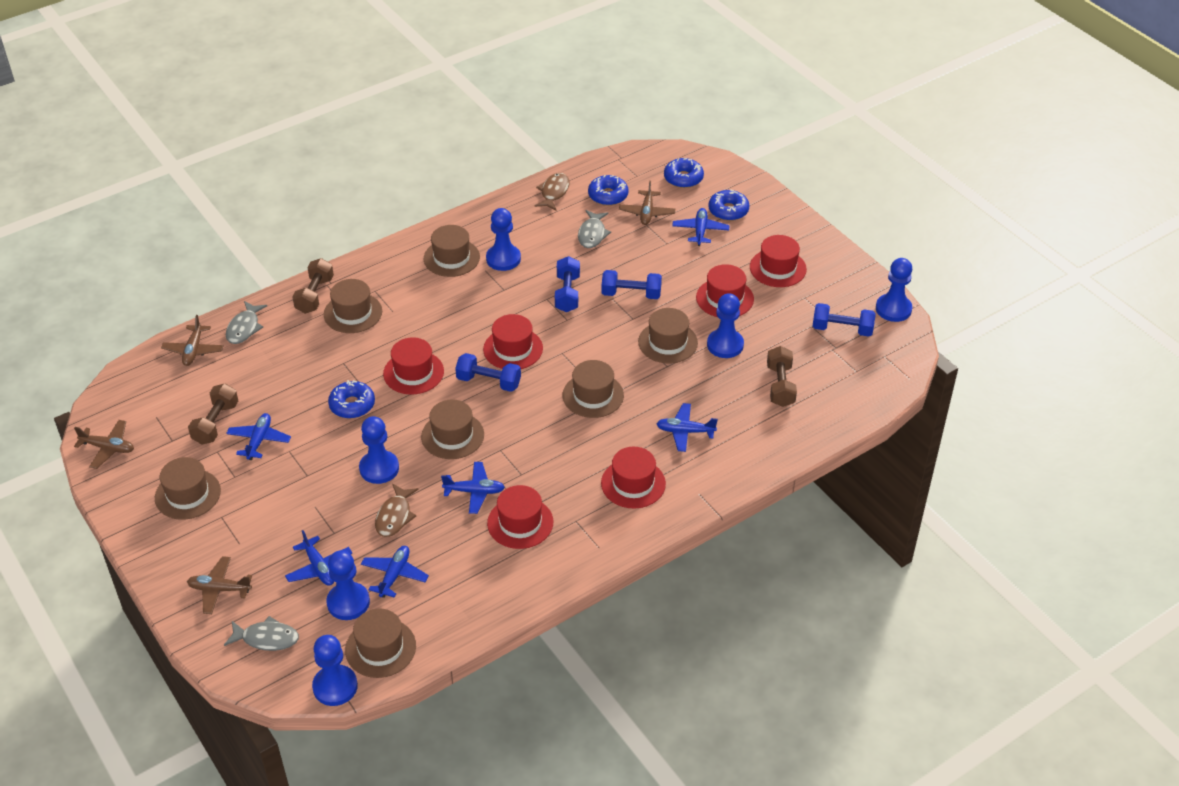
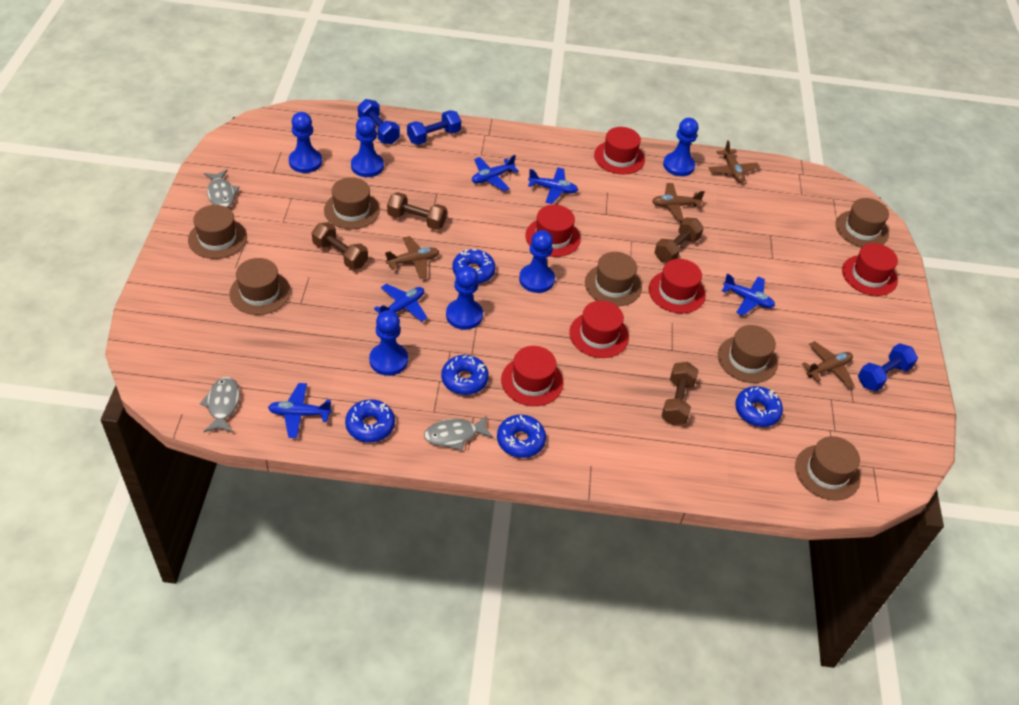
blue donut: 4 -> 5
blue dumbbell: 4 -> 3
blue plane: 6 -> 5
brown dumbbell: 3 -> 4
brown fish: 2 -> 0

